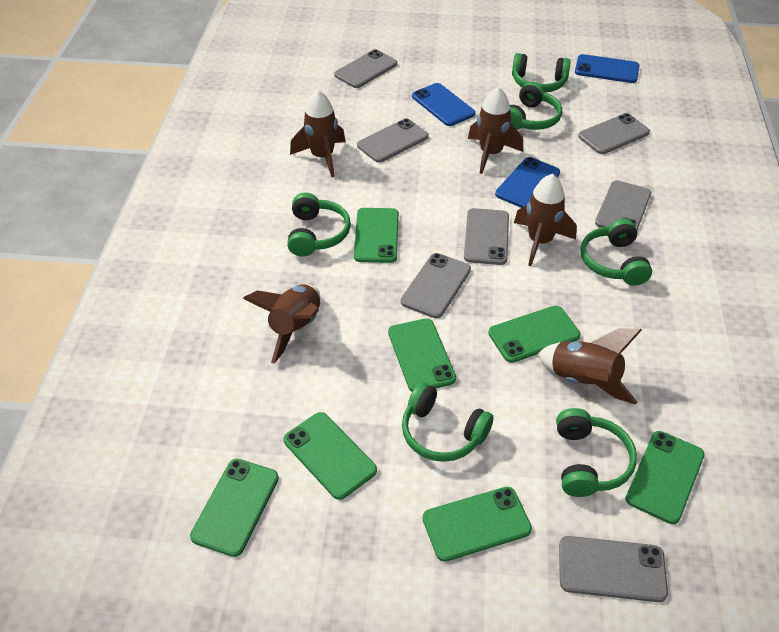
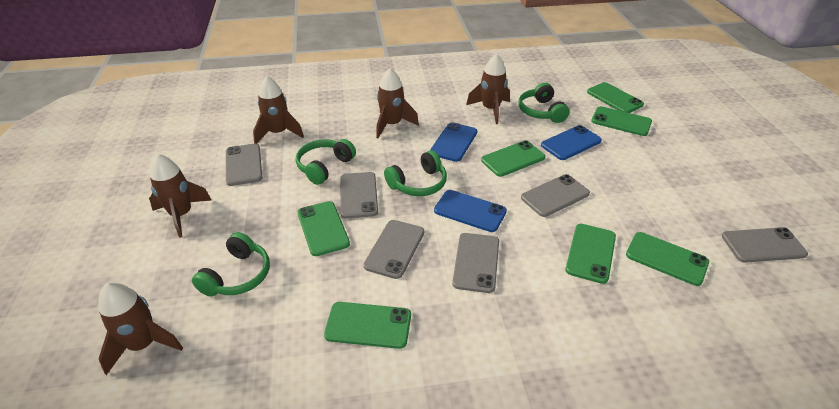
green headphones: 6 -> 4
grey phone: 7 -> 6

